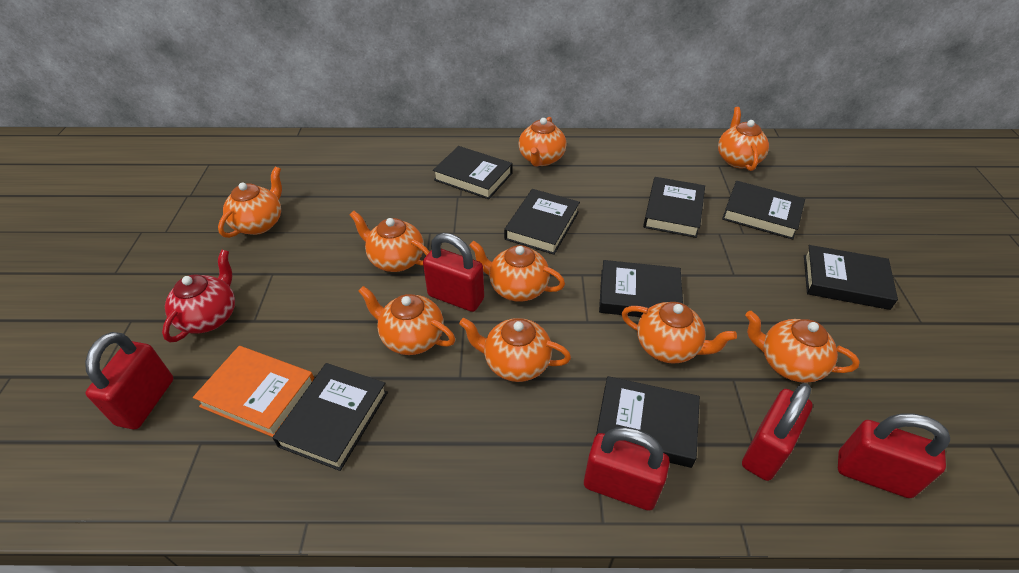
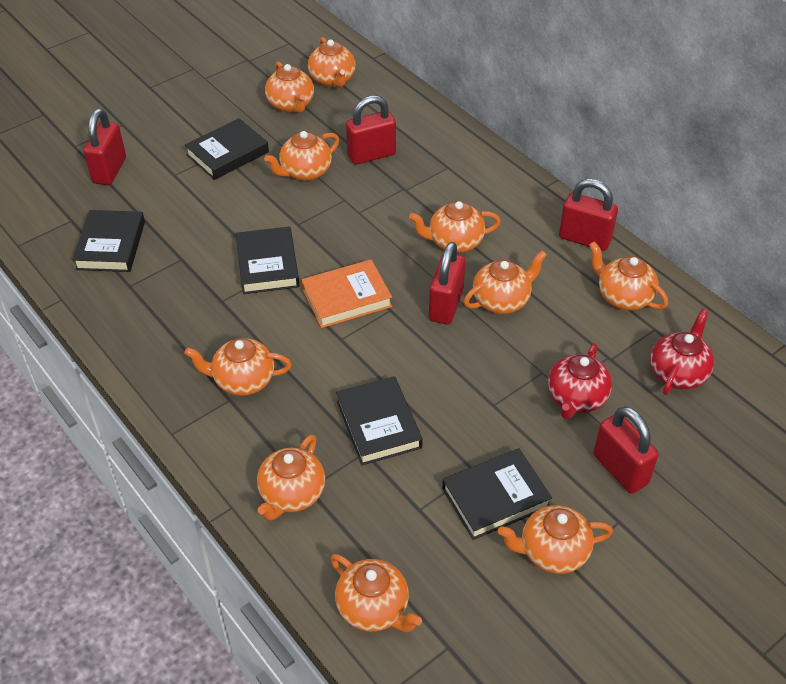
black book: 8 -> 5
orange teapot: 9 -> 10
red teapot: 1 -> 2

